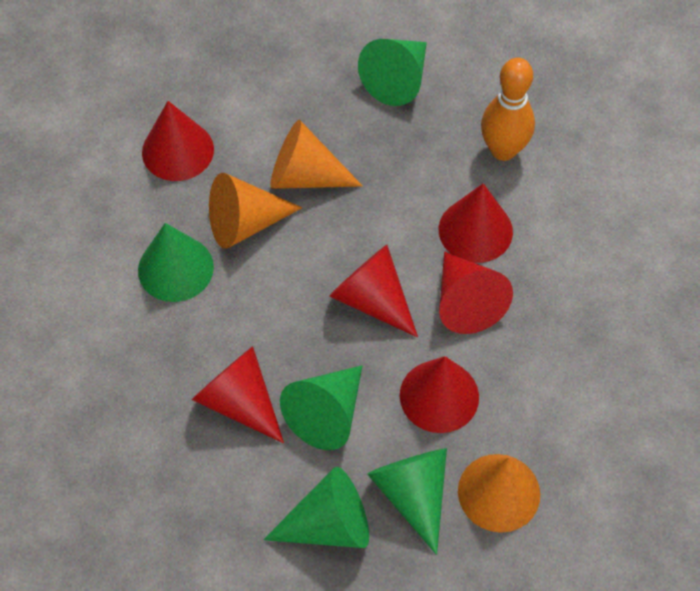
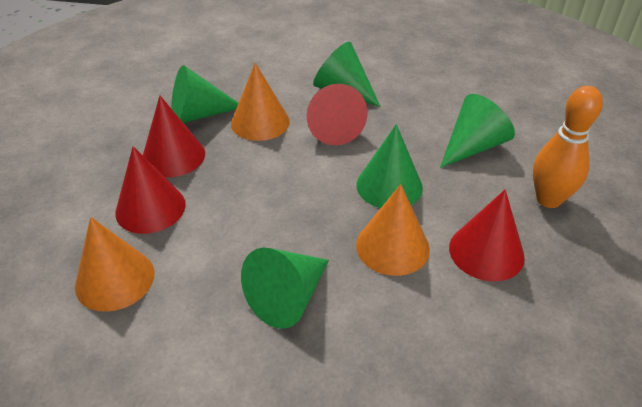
red cone: 6 -> 4

